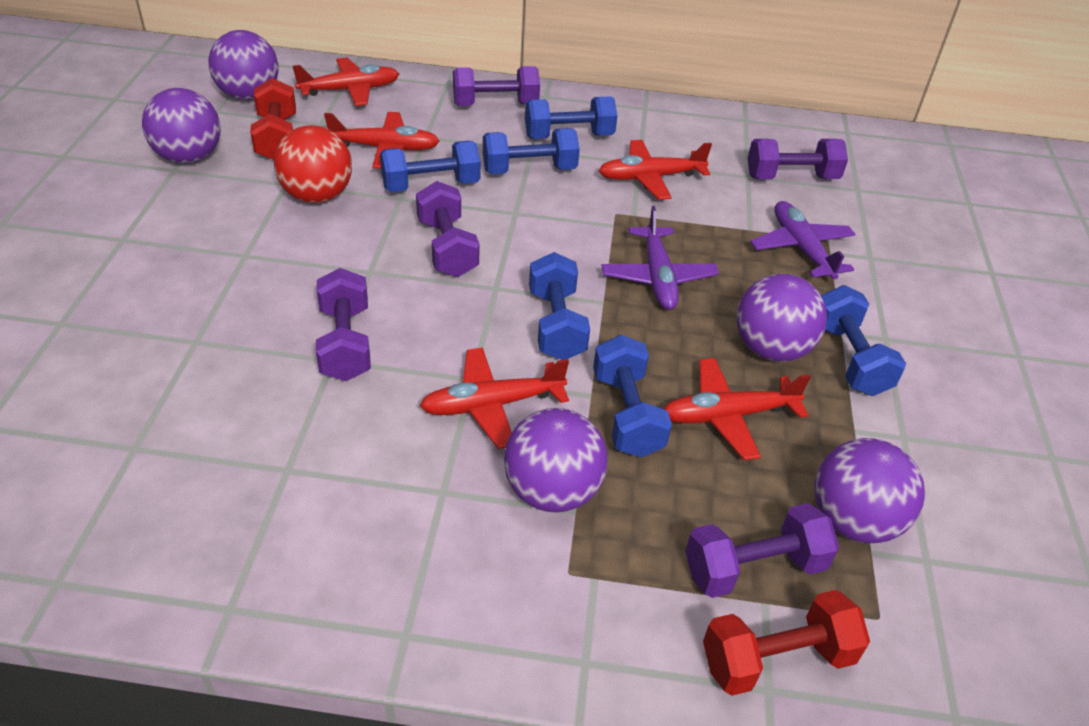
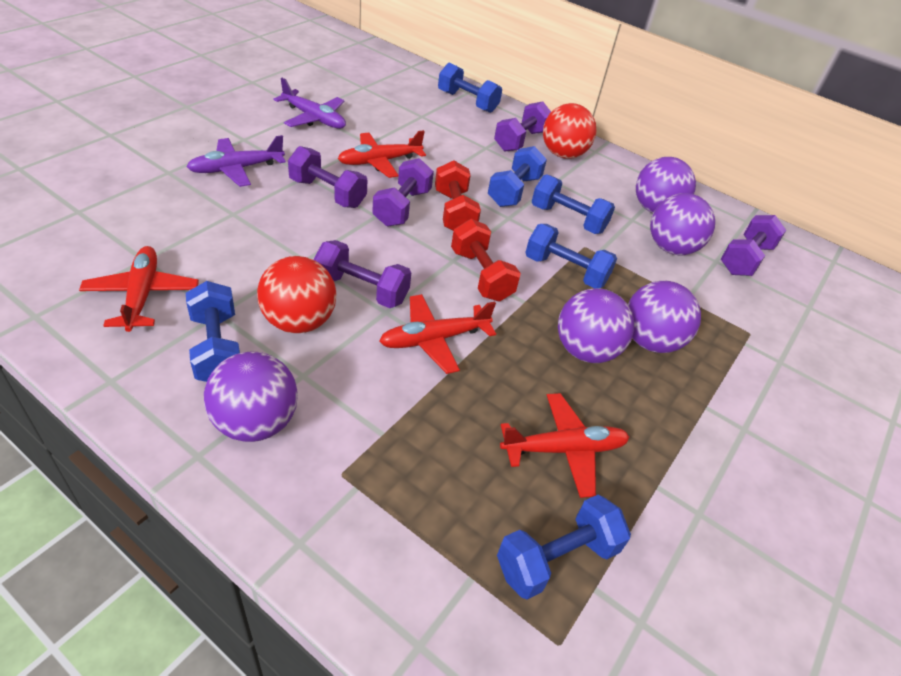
red ball: 1 -> 2
red plane: 5 -> 4

